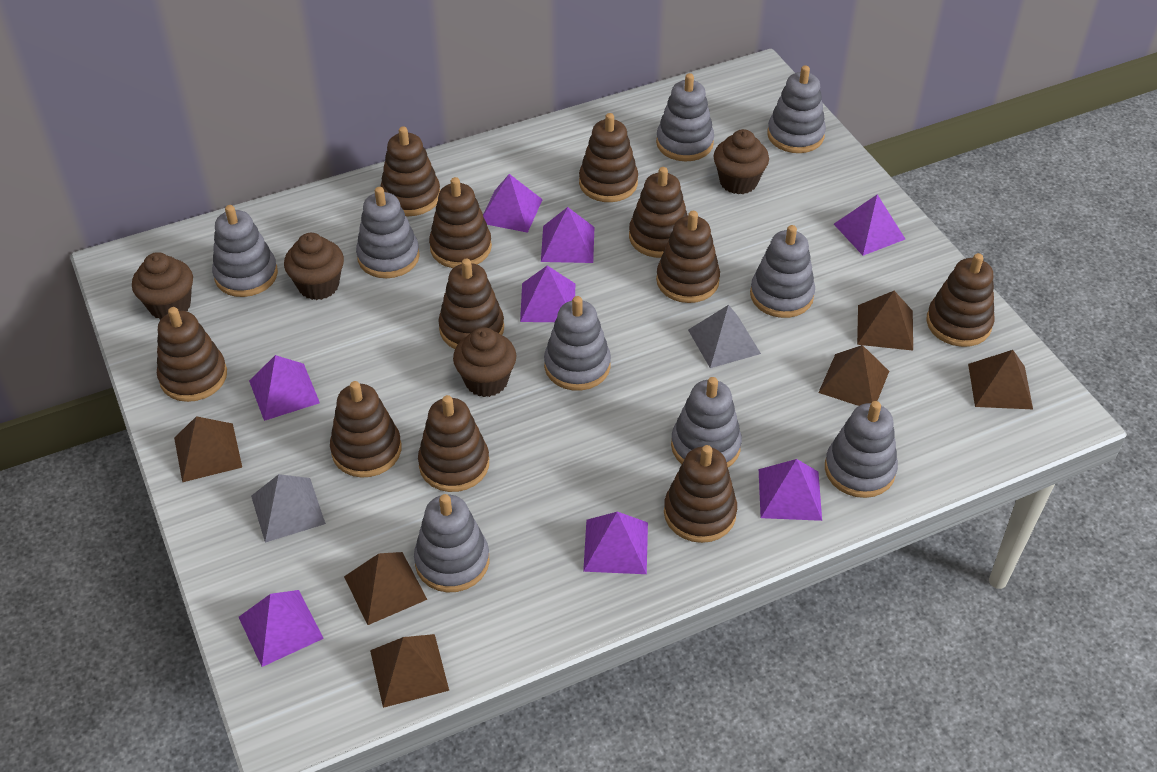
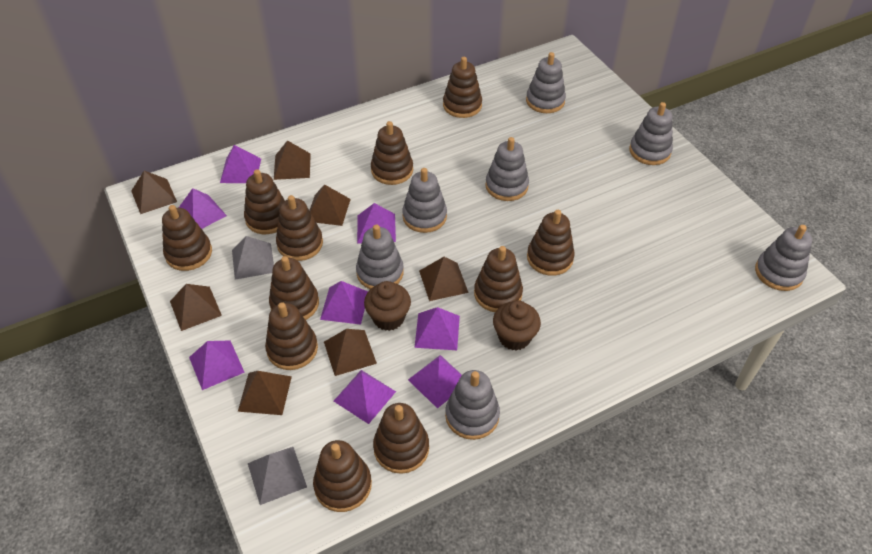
brown cupcake: 4 -> 2
brown pyramid: 6 -> 7
grey stacking toy: 9 -> 7

